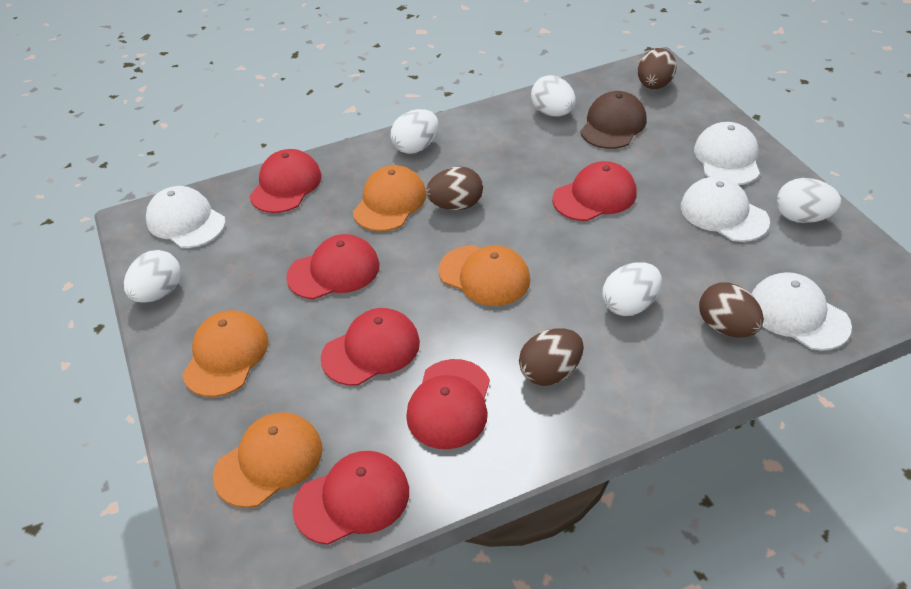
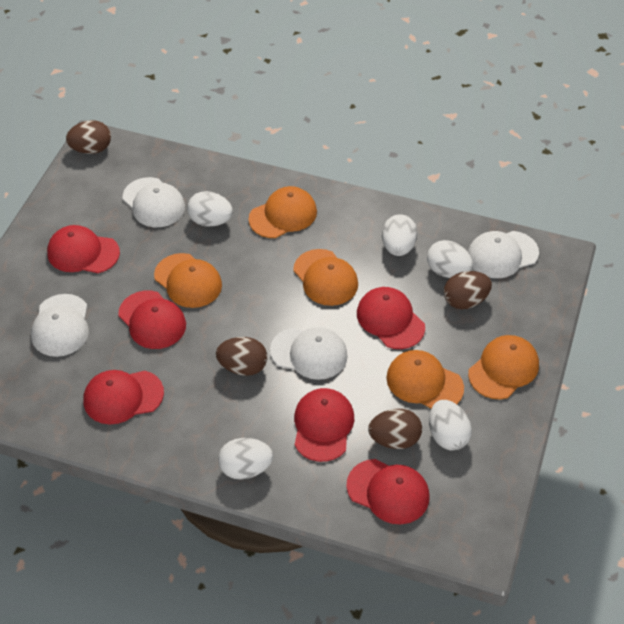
brown cap: 1 -> 0
orange cap: 4 -> 5

